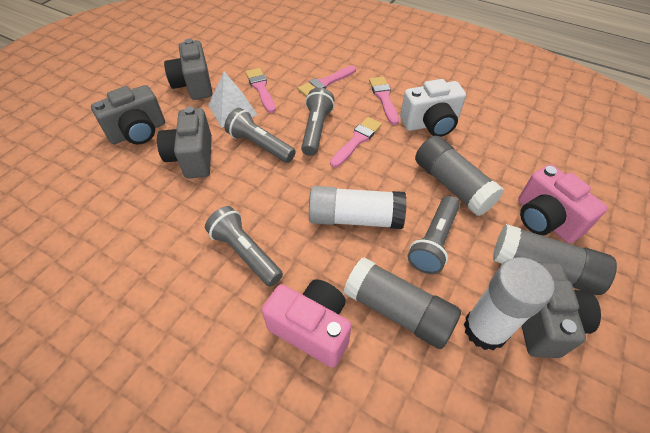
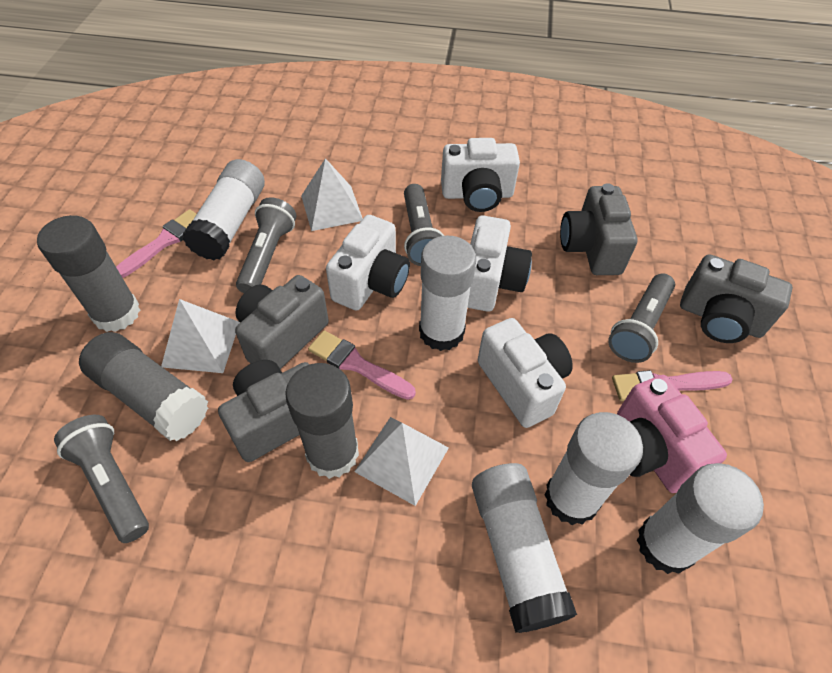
pink brush: 4 -> 3
pink camera: 2 -> 1
white camera: 1 -> 4
white glue stick: 2 -> 5
white pyramid: 1 -> 3

